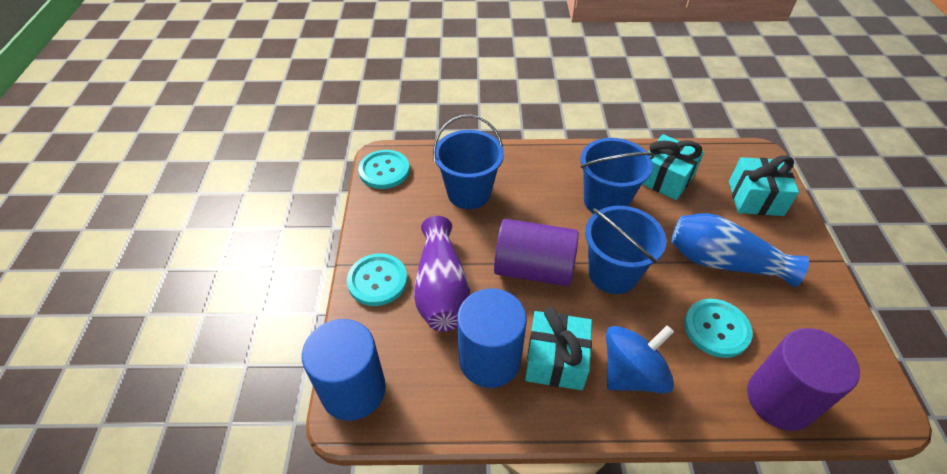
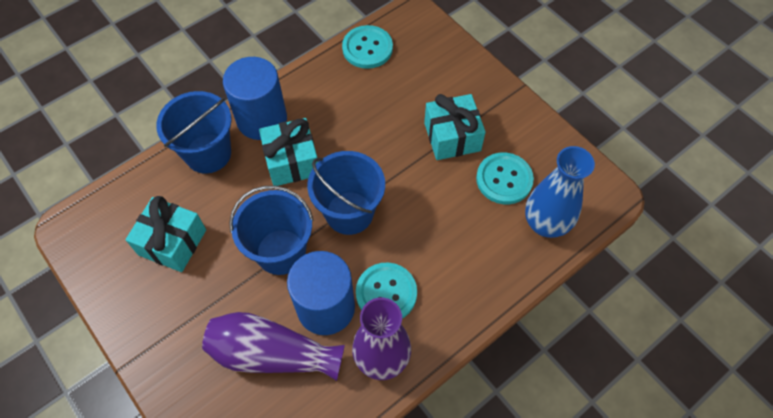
blue spinning top: 1 -> 0
purple cylinder: 2 -> 0
purple vase: 1 -> 2

